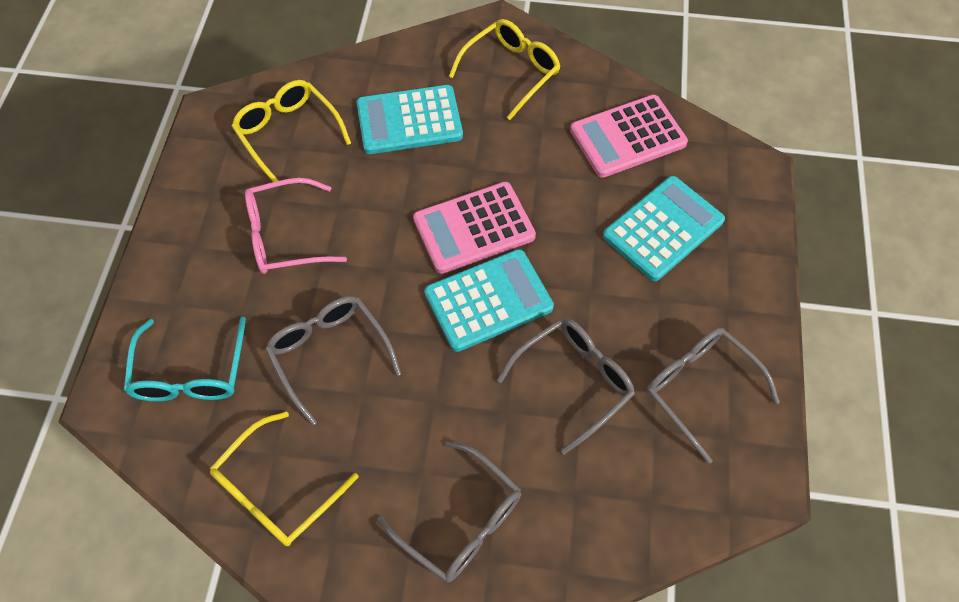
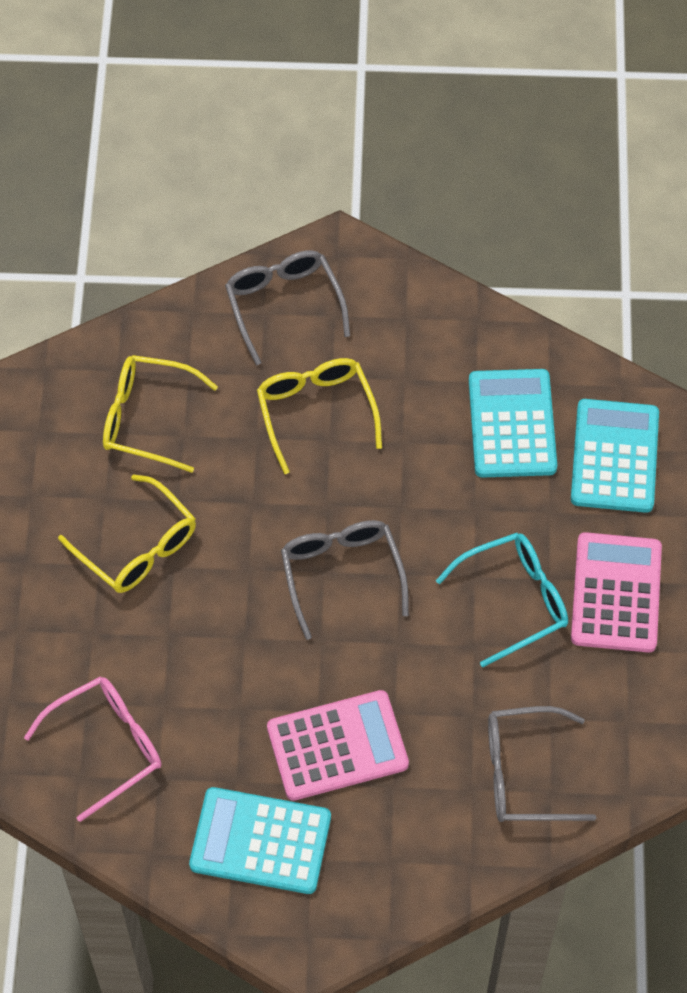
grey glasses: 4 -> 3

